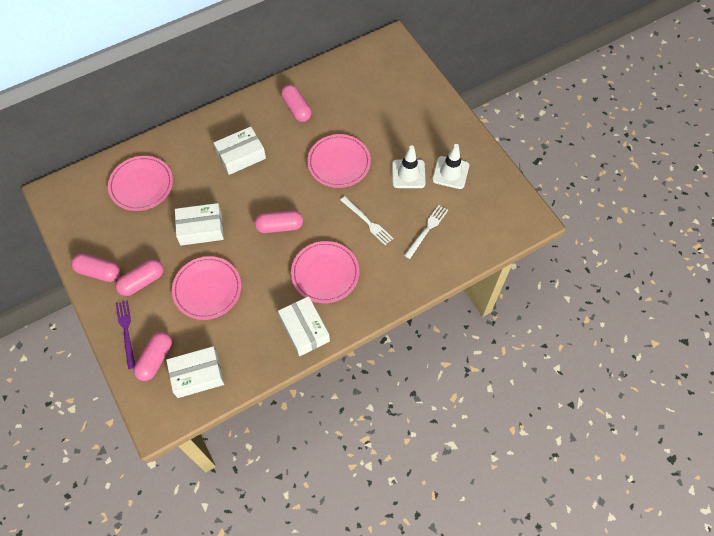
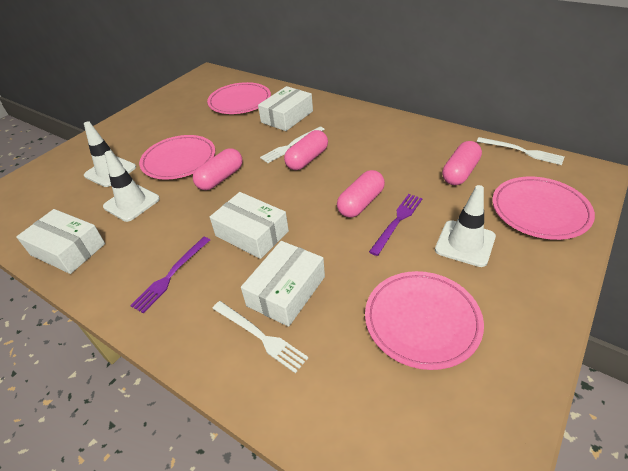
pink capsule: 5 -> 4
purple fork: 1 -> 2
white fork: 2 -> 3
white traffic cone: 2 -> 3

